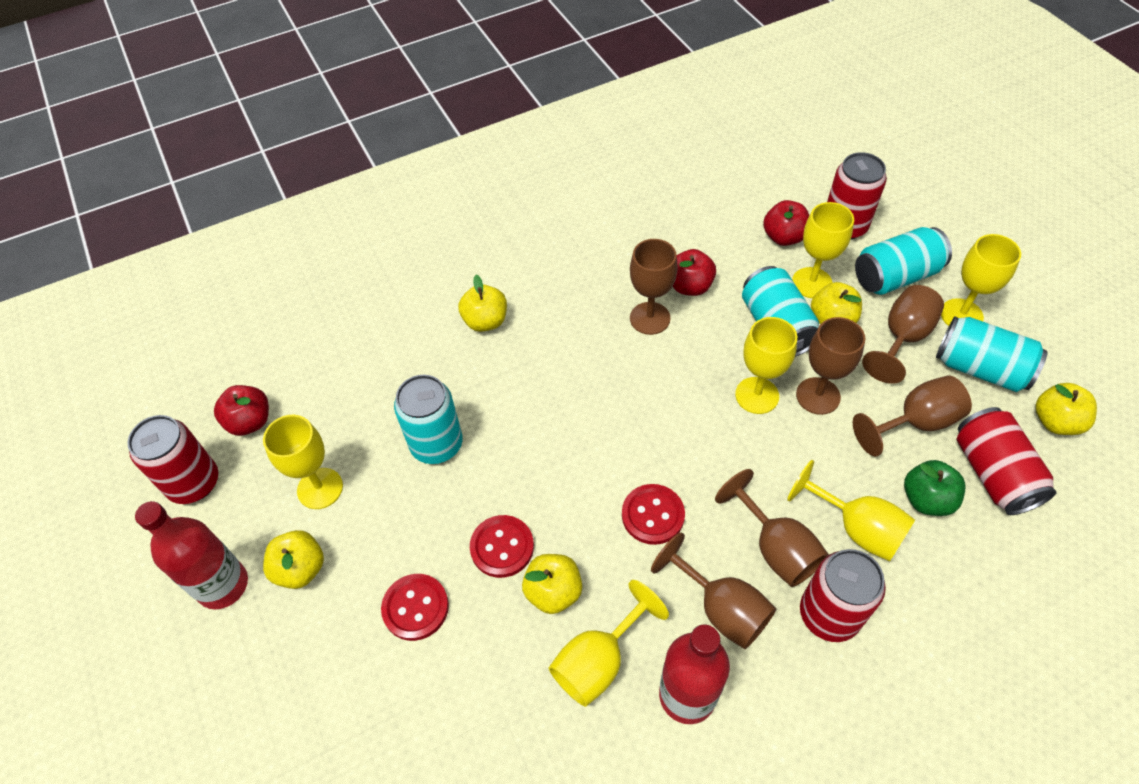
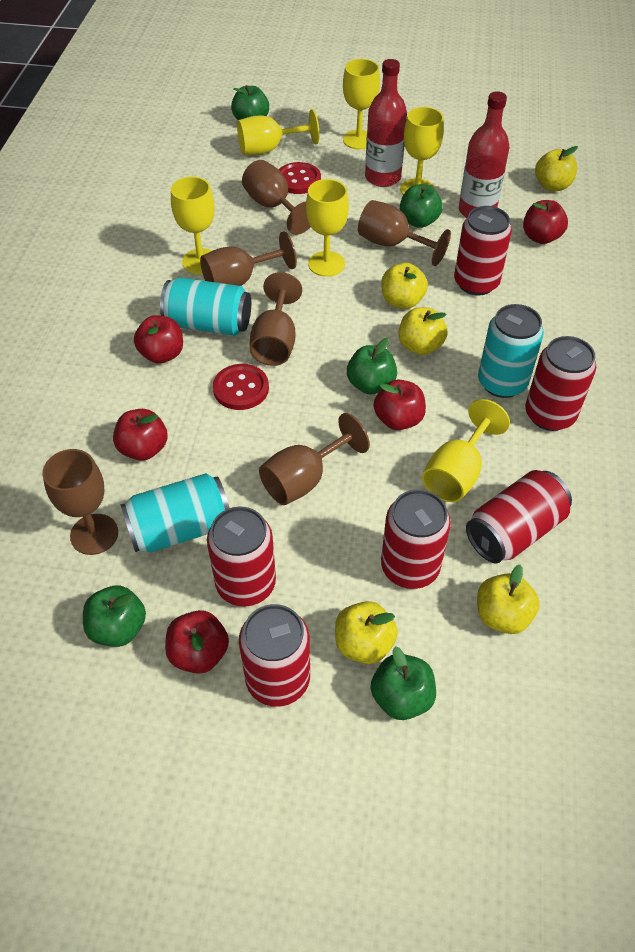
green apple: 1 -> 5
red apple: 3 -> 5
red button: 3 -> 2
red can: 4 -> 6
turquoise can: 4 -> 3

